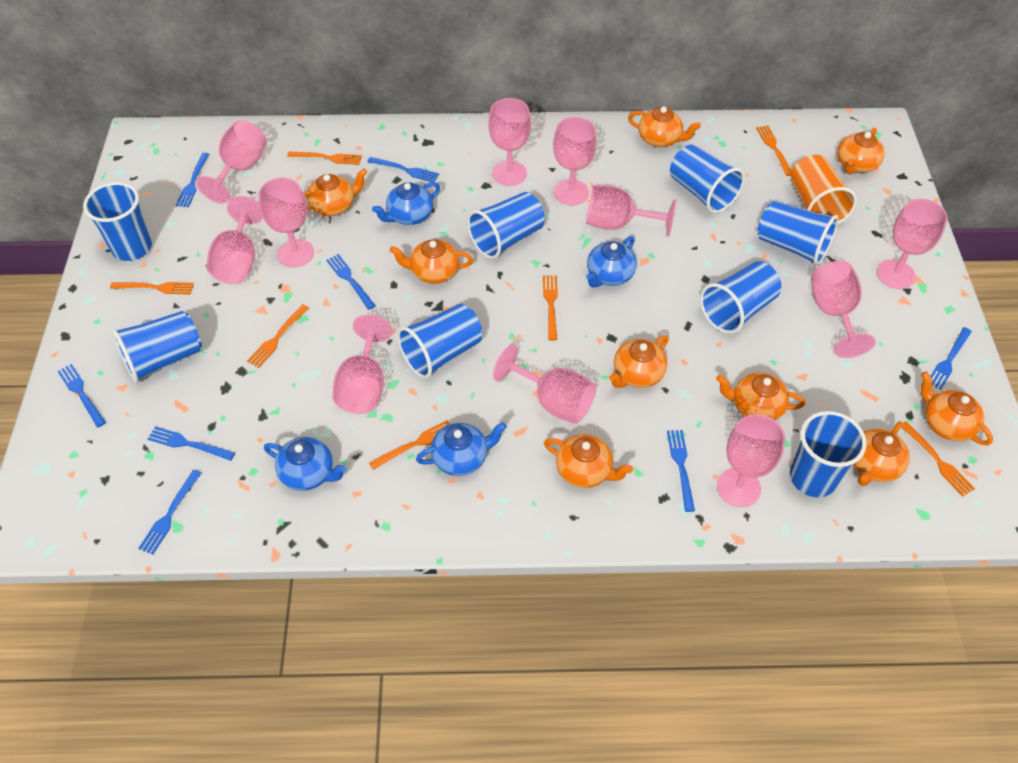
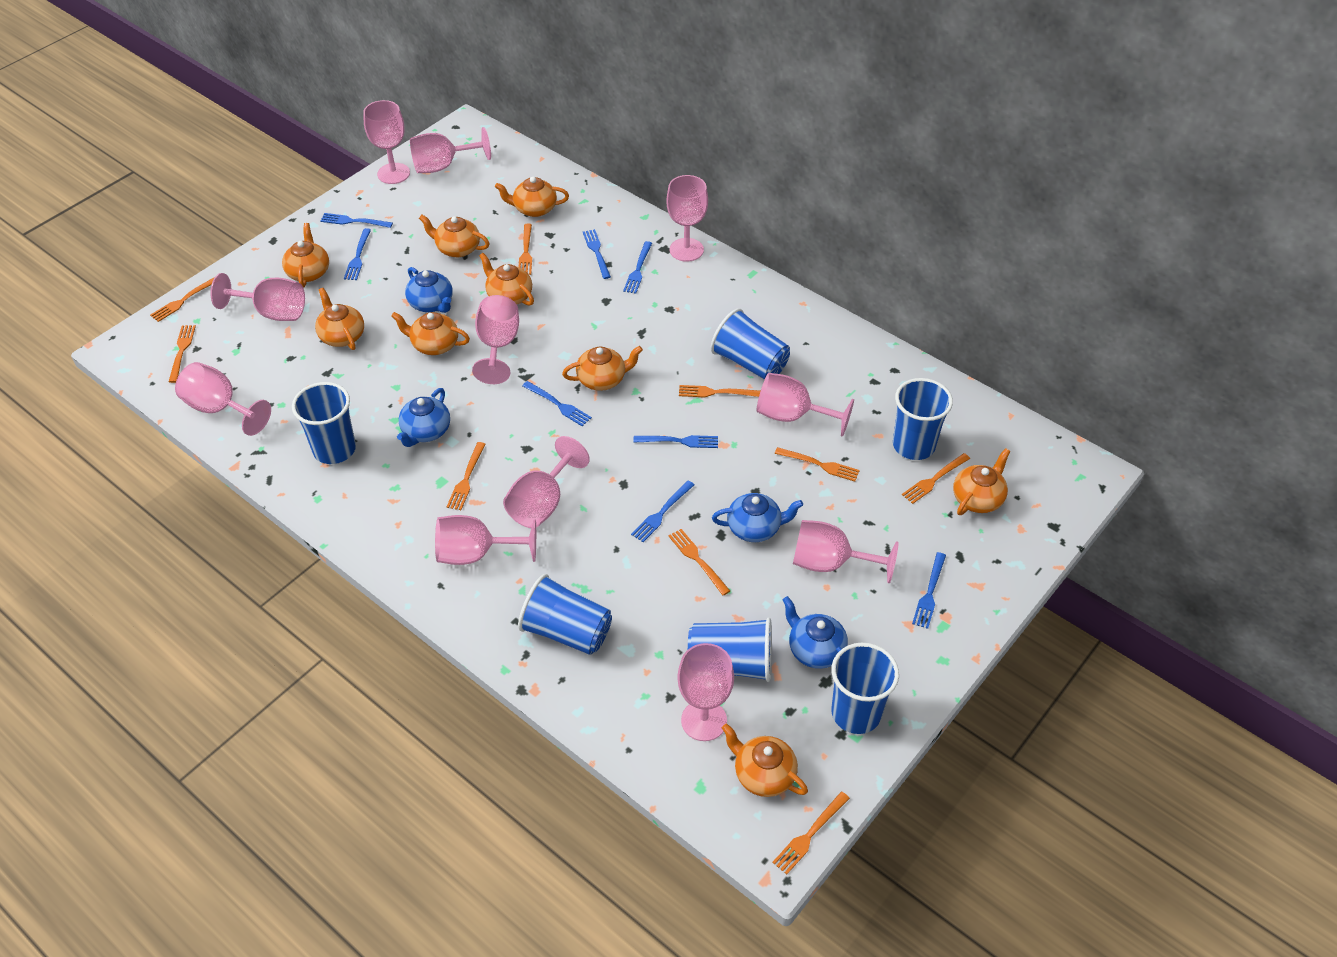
blue cup: 8 -> 6
orange cup: 1 -> 0
orange fork: 7 -> 9

